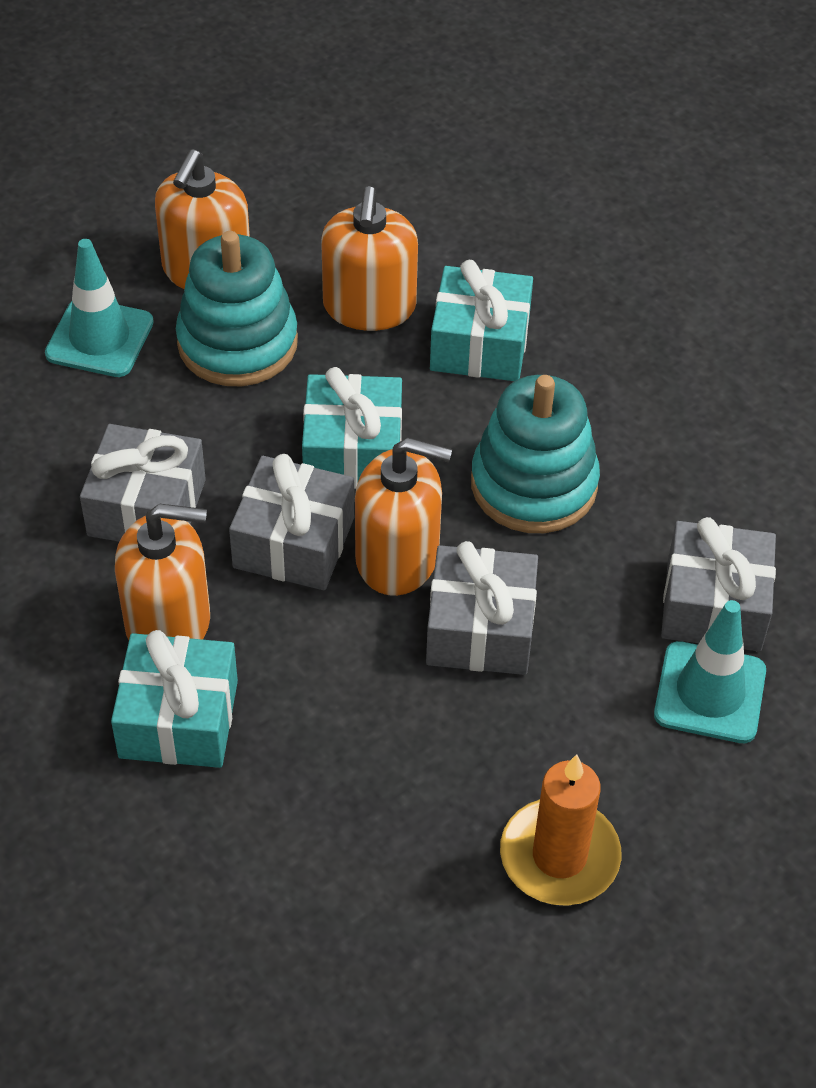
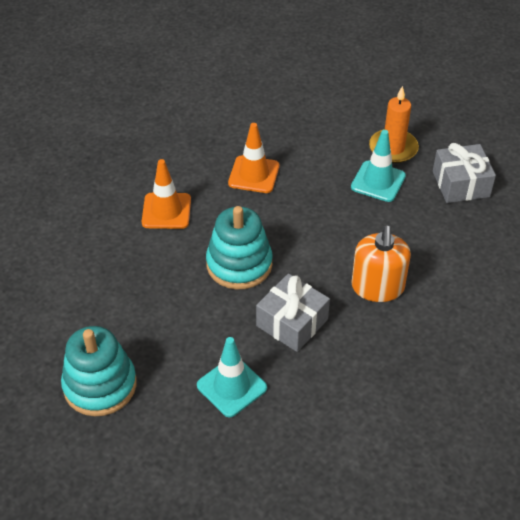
grey gift: 4 -> 2
orange soap dispenser: 4 -> 1
orange traffic cone: 0 -> 2
turquoise gift: 3 -> 0

